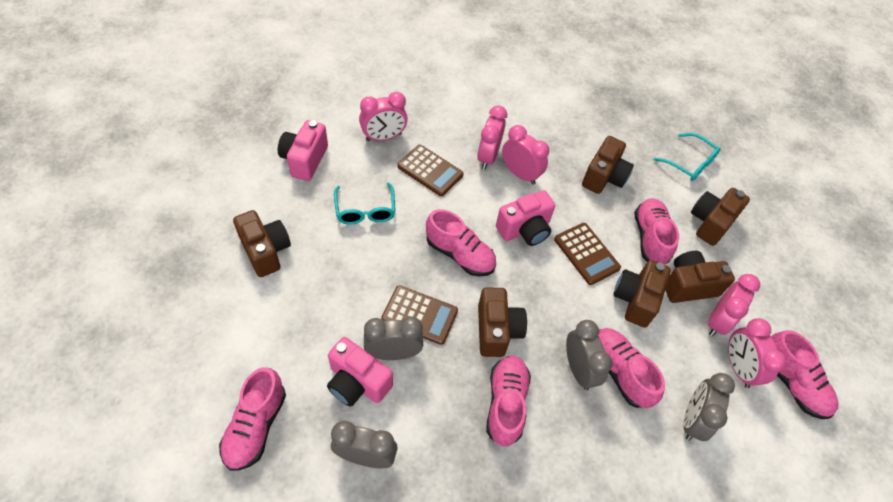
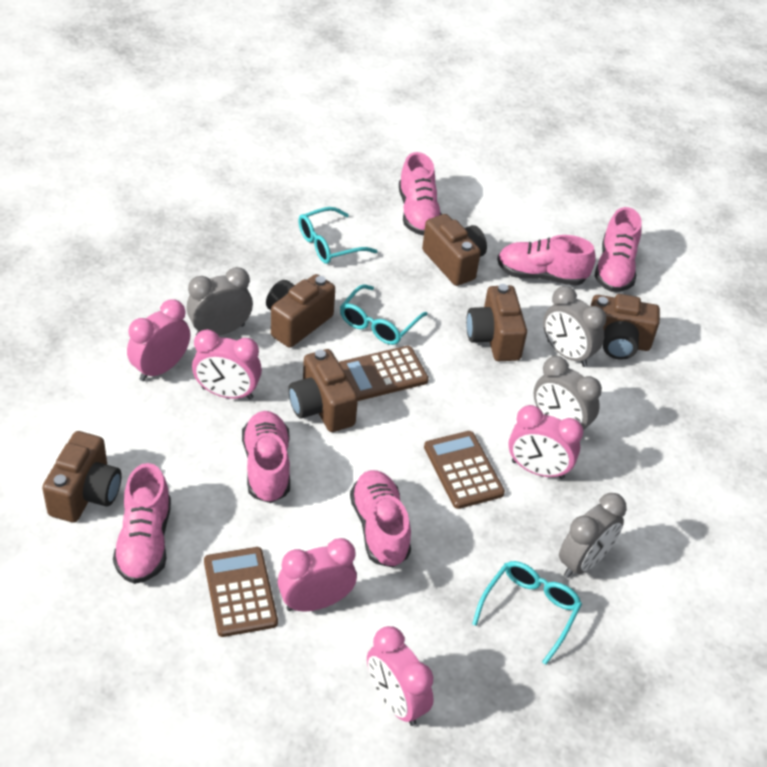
pink camera: 3 -> 0
turquoise glasses: 2 -> 3

